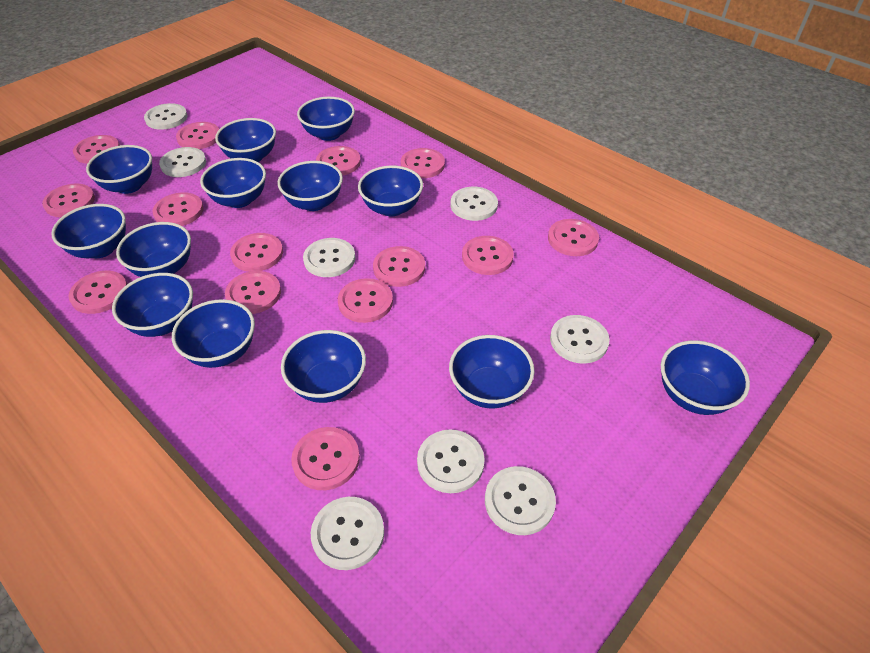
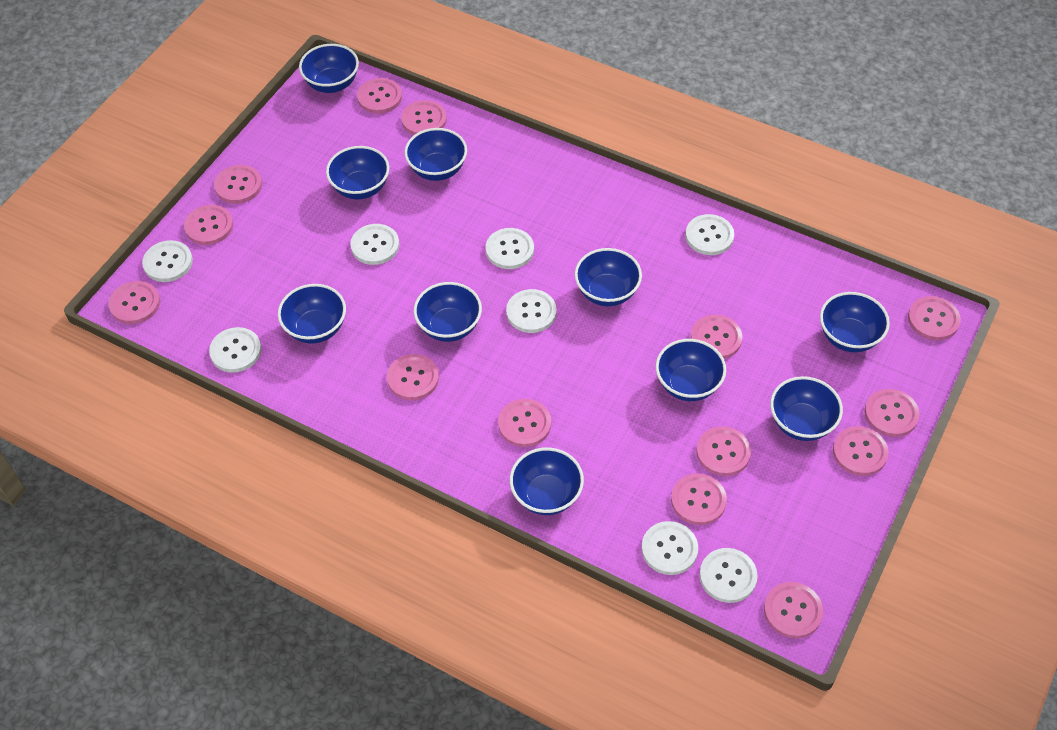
blue bowl: 13 -> 10

